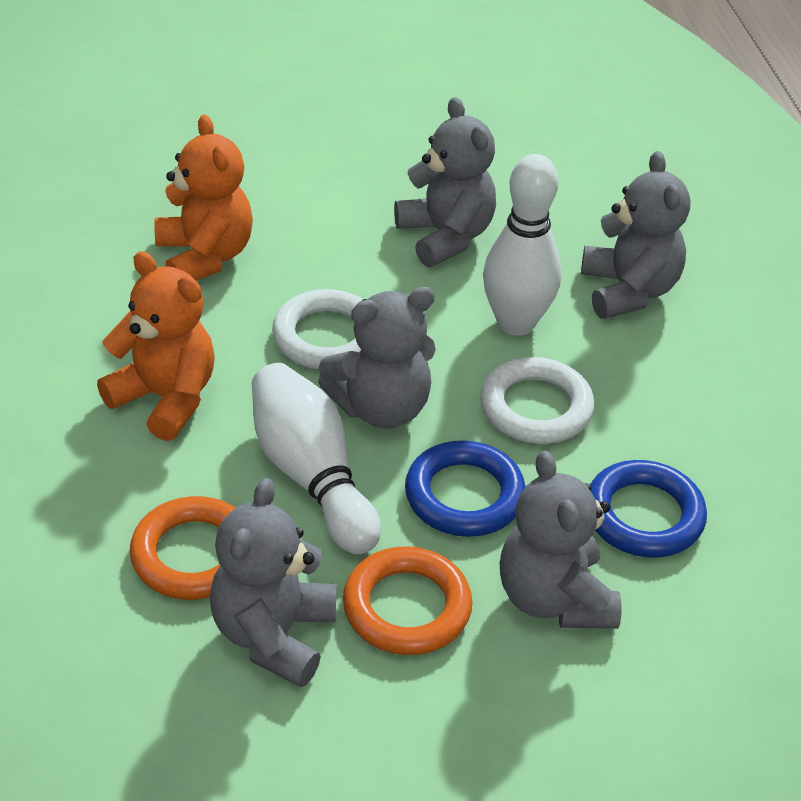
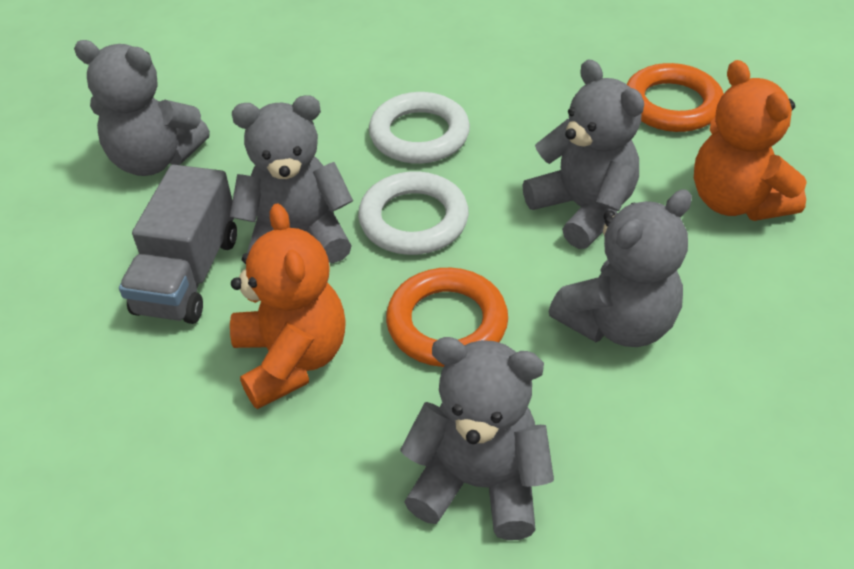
blue ring: 2 -> 0
grey truck: 0 -> 1
white bowling pin: 2 -> 0

